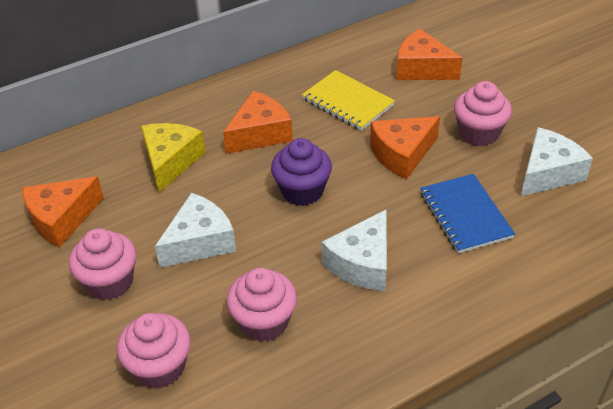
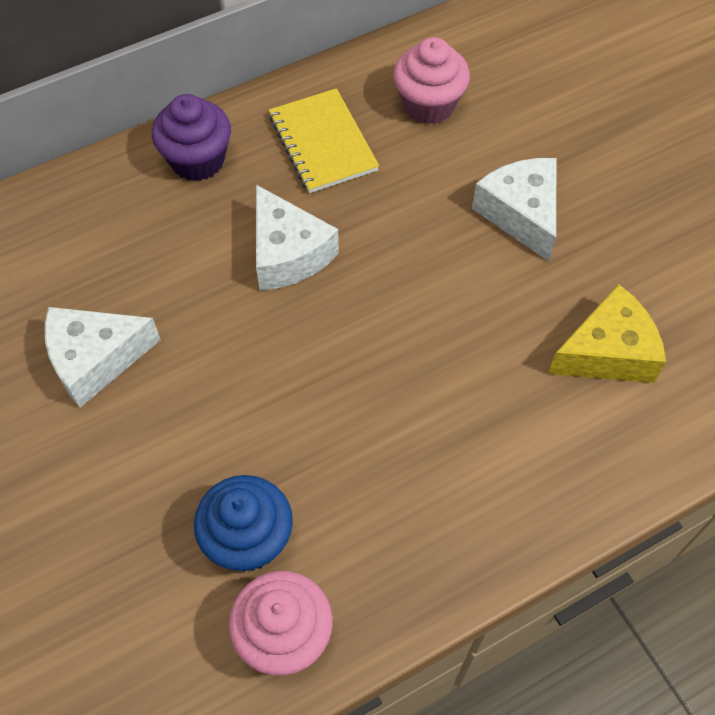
blue cupcake: 0 -> 1
blue notebook: 1 -> 0
orange cheese: 4 -> 0
pink cupcake: 4 -> 2

